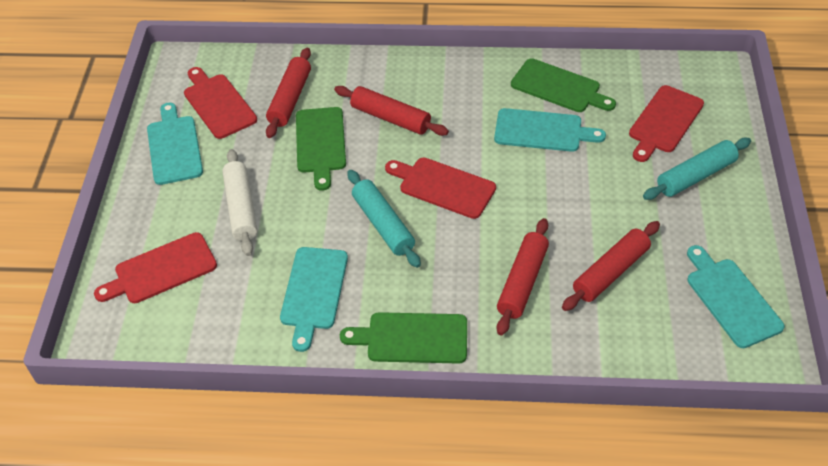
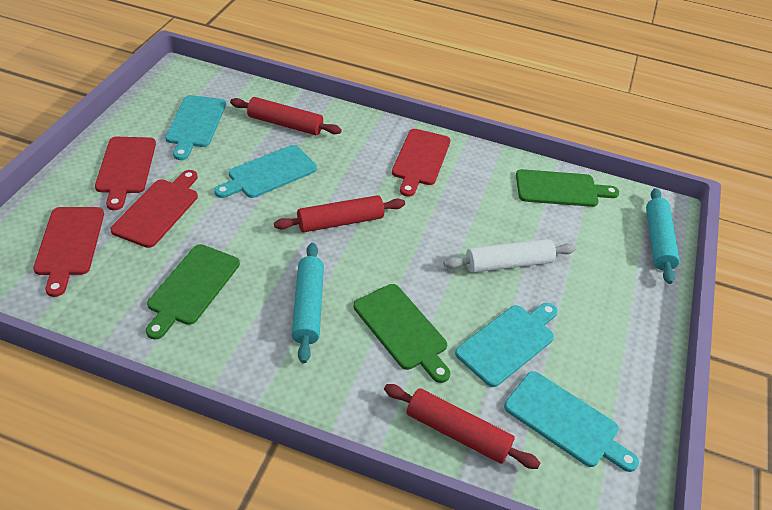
red rolling pin: 4 -> 3

